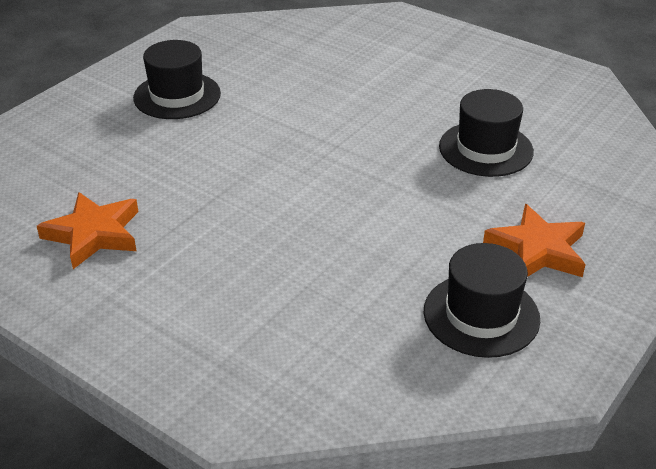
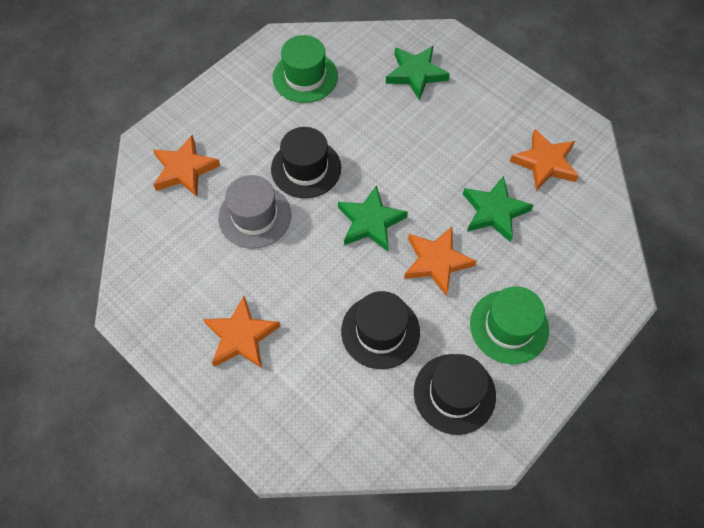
green hat: 0 -> 2
green star: 0 -> 3
grey hat: 0 -> 1
orange star: 2 -> 4

